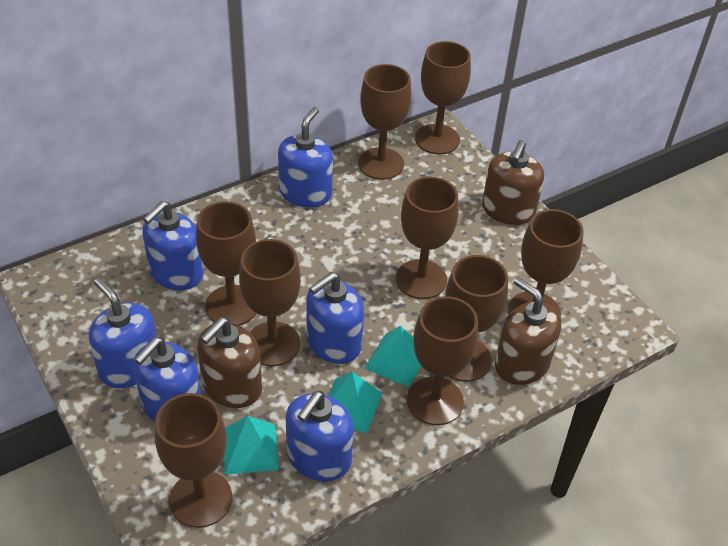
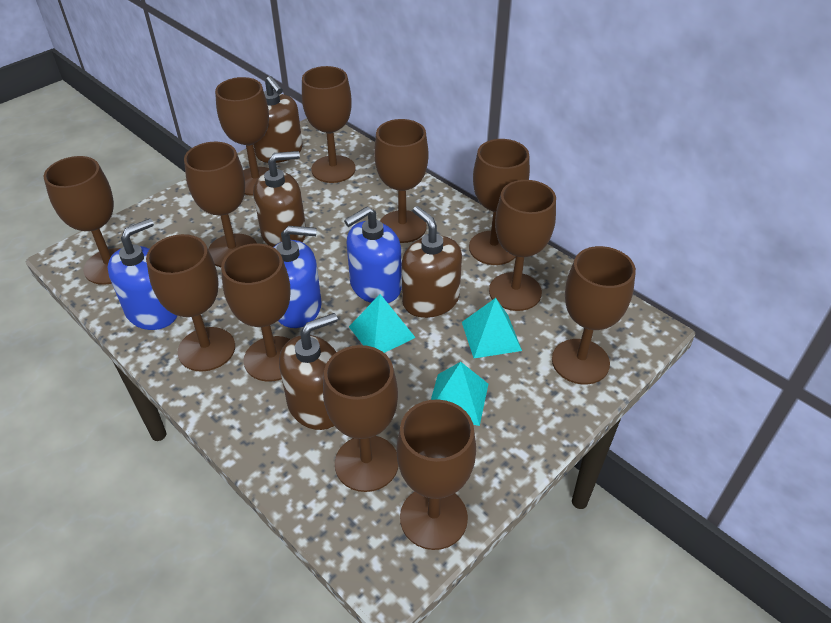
blue soap dispenser: 6 -> 3
brown goblet: 9 -> 12
brown soap dispenser: 3 -> 4

